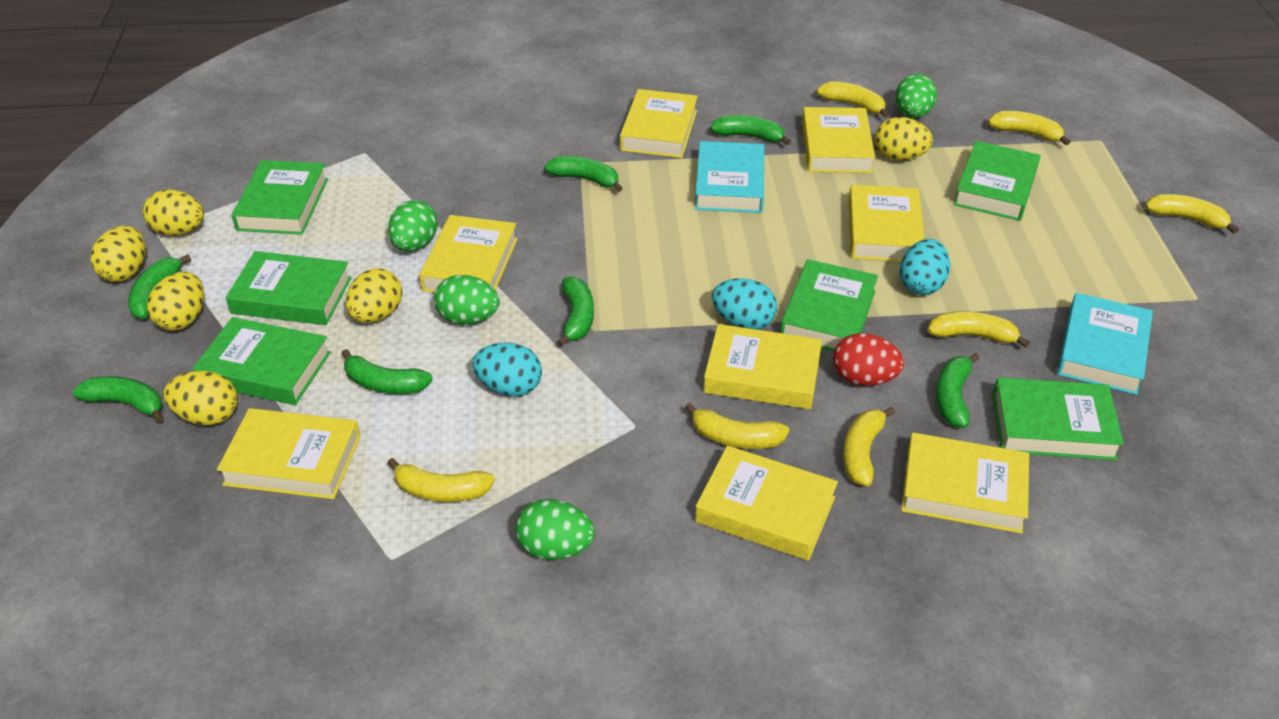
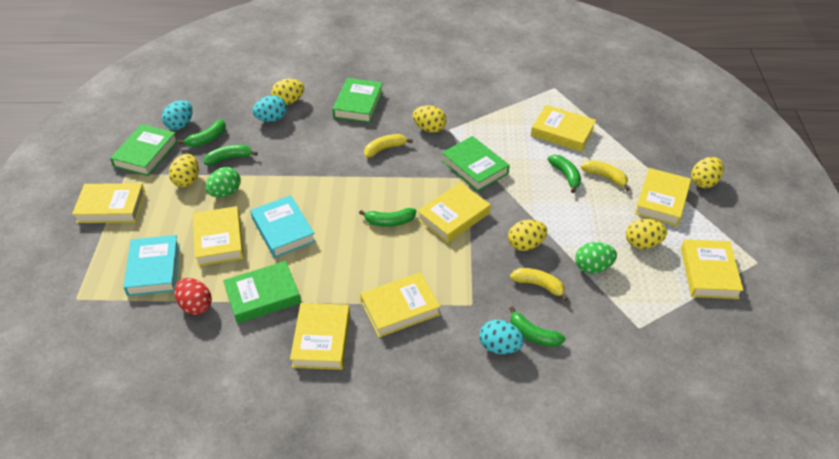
green banana: 7 -> 5
green book: 6 -> 4
green egg: 4 -> 2
yellow banana: 7 -> 3

